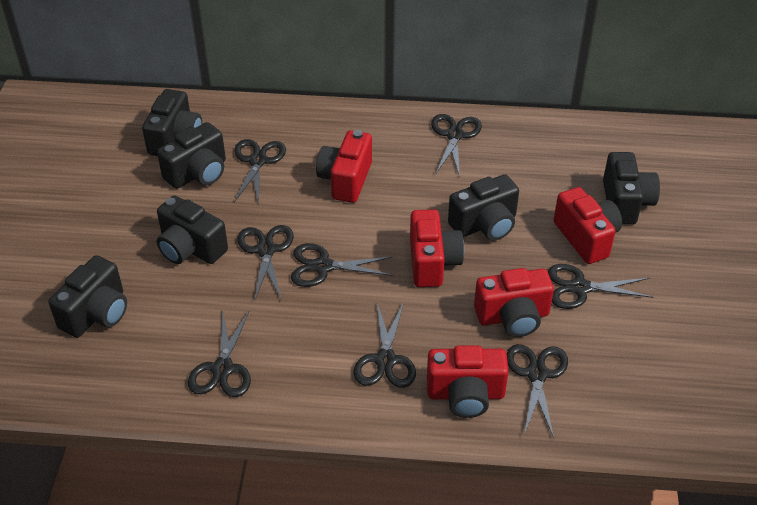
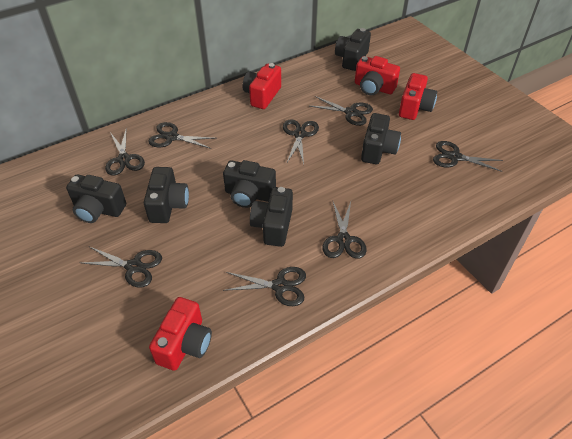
red camera: 5 -> 4

